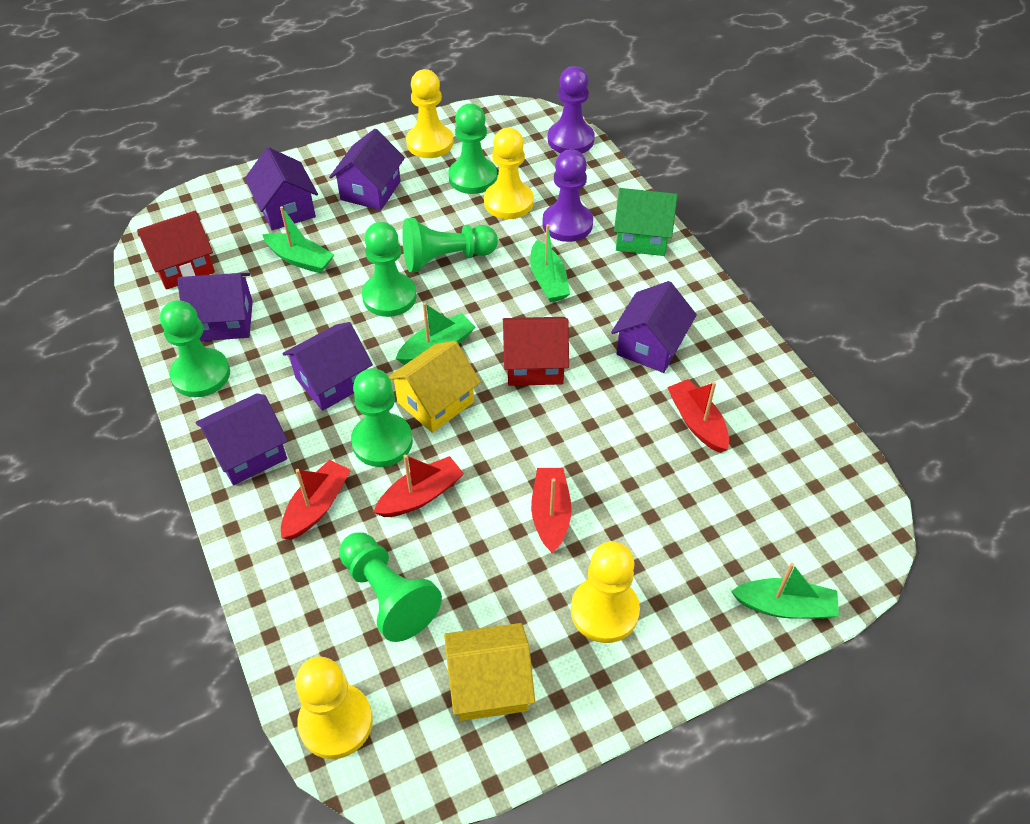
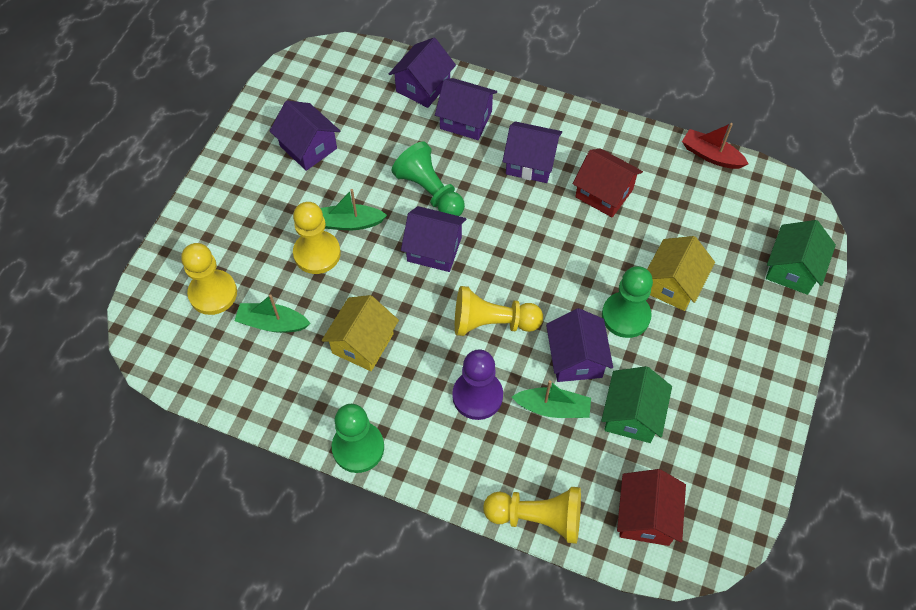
green boat: 4 -> 3
green house: 1 -> 2
green pawn: 6 -> 3
purple pawn: 2 -> 1
red boat: 4 -> 1

